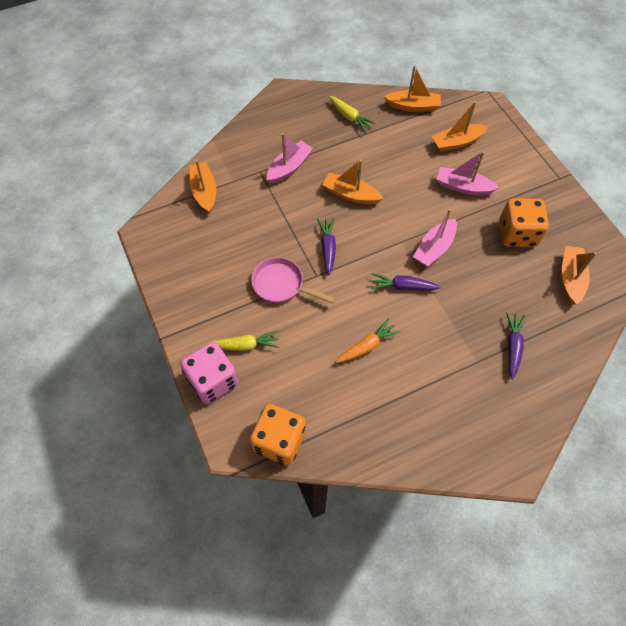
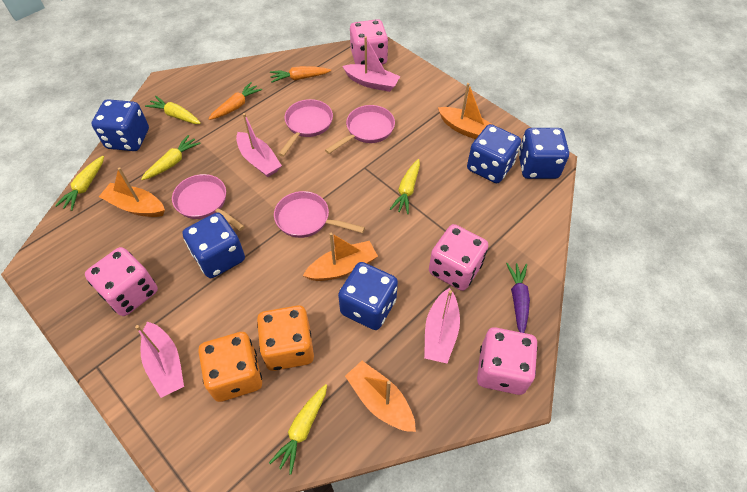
blue dice: 0 -> 5
orange boat: 5 -> 4
orange carrot: 1 -> 2
pink boat: 3 -> 4
pink dice: 1 -> 4
pink pan: 1 -> 4
purple carrot: 3 -> 1
yellow carrot: 2 -> 5

